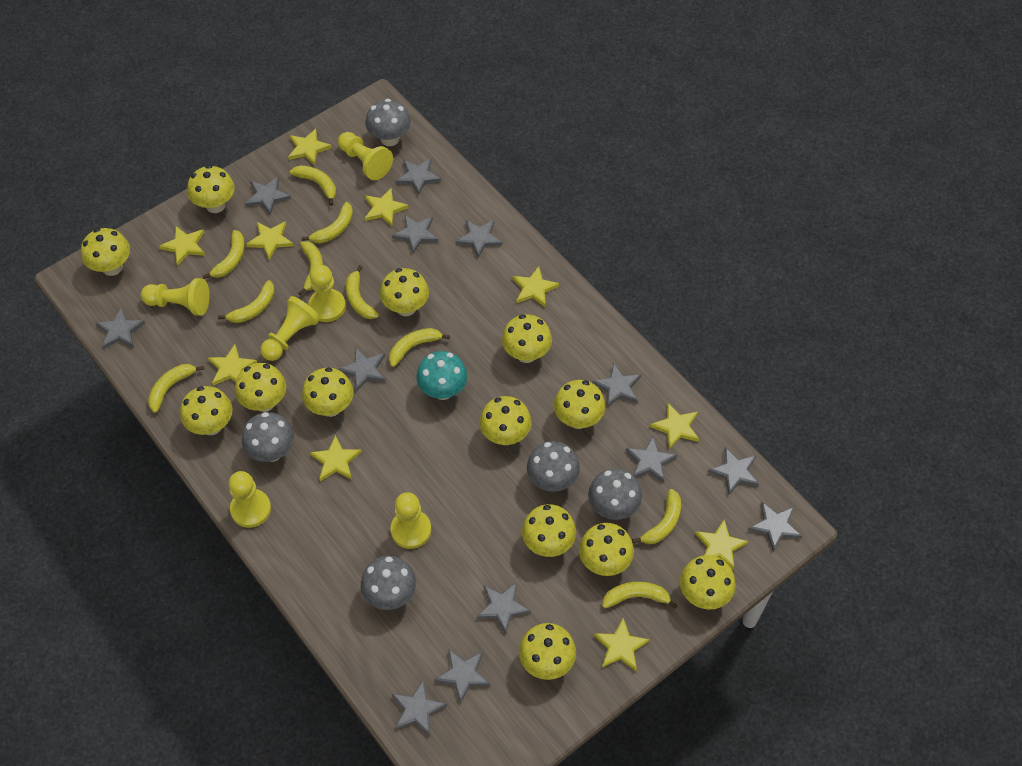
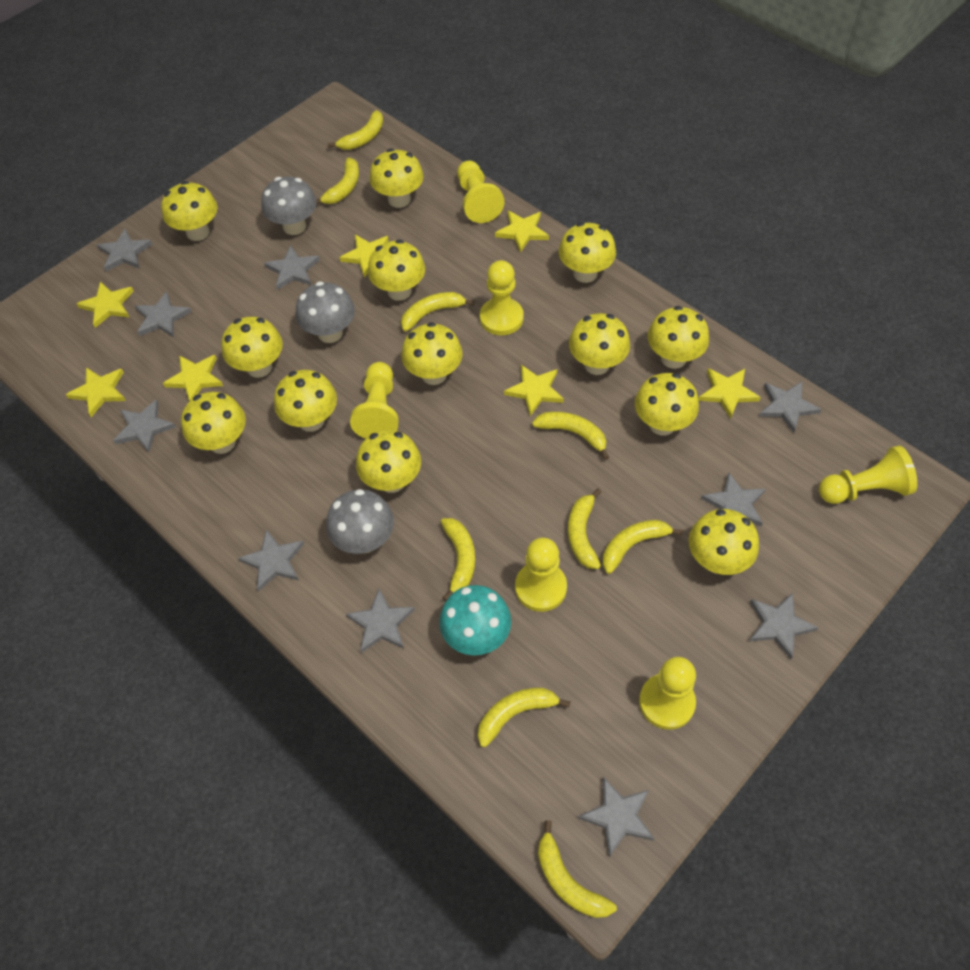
grey mushroom: 5 -> 3
grey star: 13 -> 10
yellow banana: 10 -> 9
yellow star: 10 -> 7

